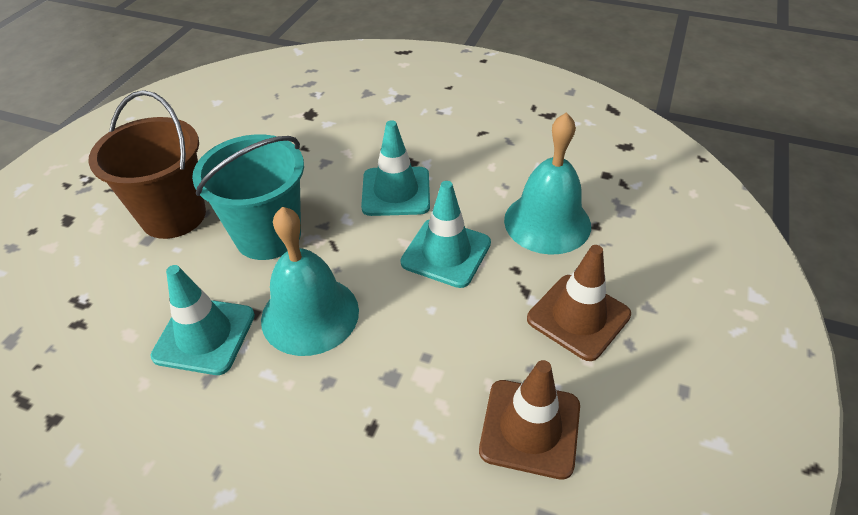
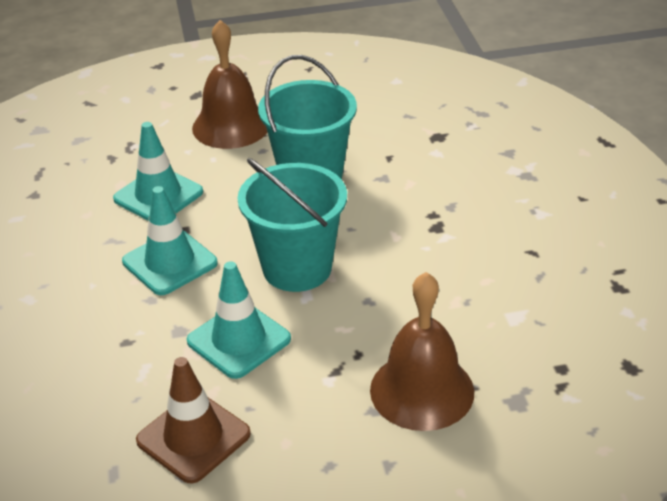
brown bell: 0 -> 2
brown bucket: 1 -> 0
brown traffic cone: 2 -> 1
turquoise bell: 2 -> 0
turquoise bucket: 1 -> 2

